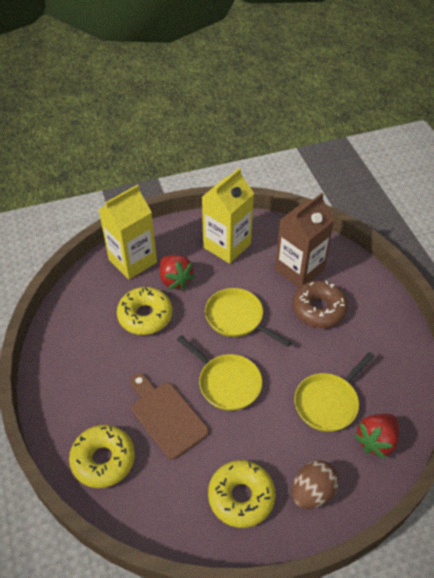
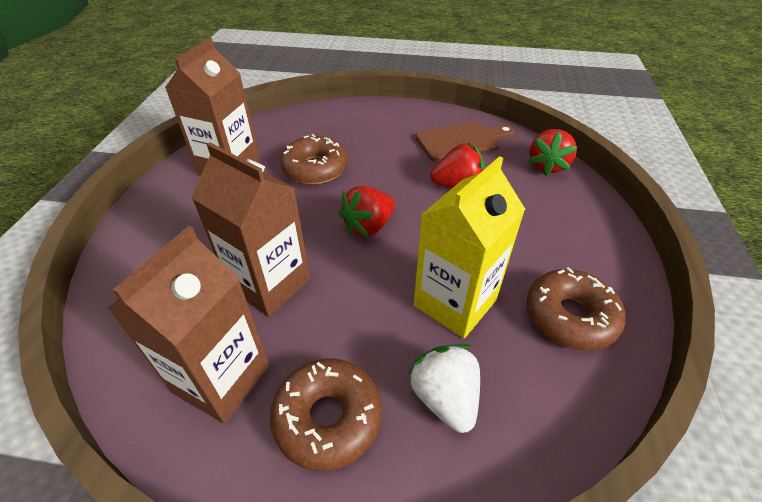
brown carton: 1 -> 3
brown donut: 1 -> 3
brown egg: 1 -> 0
red strawberry: 2 -> 3
white strawberry: 0 -> 1
yellow carton: 2 -> 1
yellow donut: 3 -> 0
yellow pan: 3 -> 0

